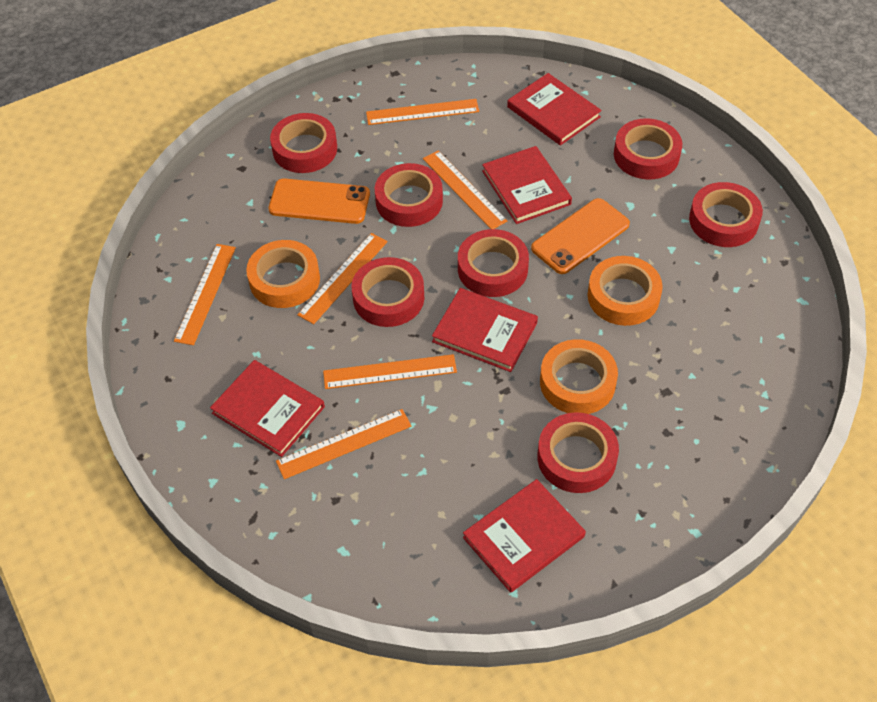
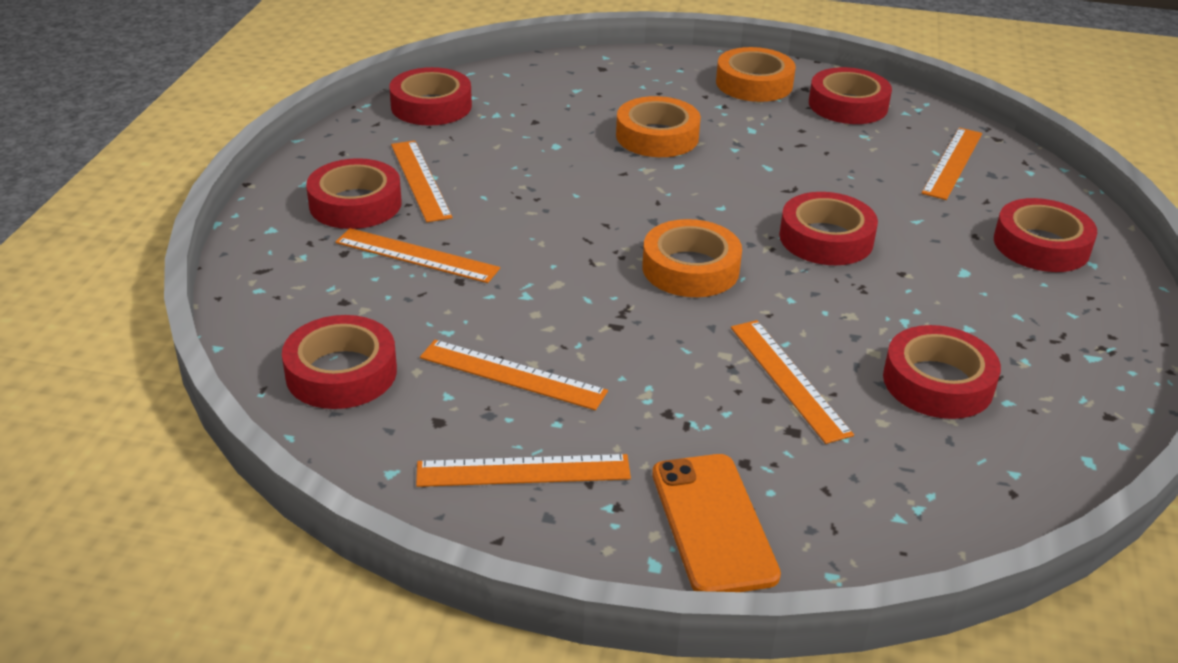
orange phone: 2 -> 1
red book: 5 -> 0

